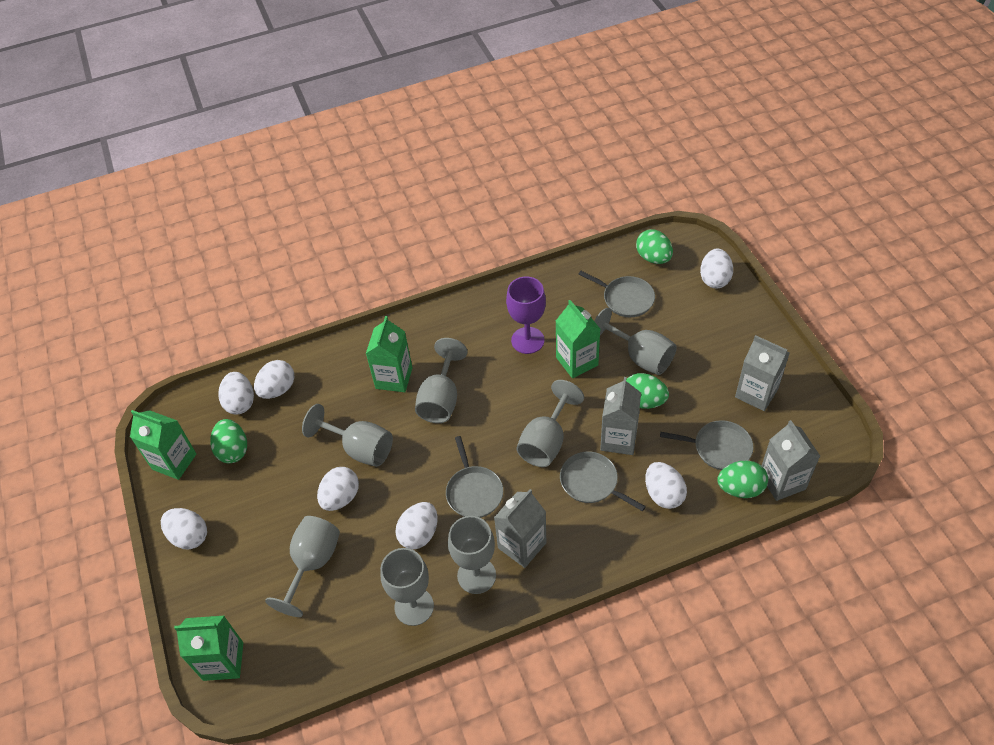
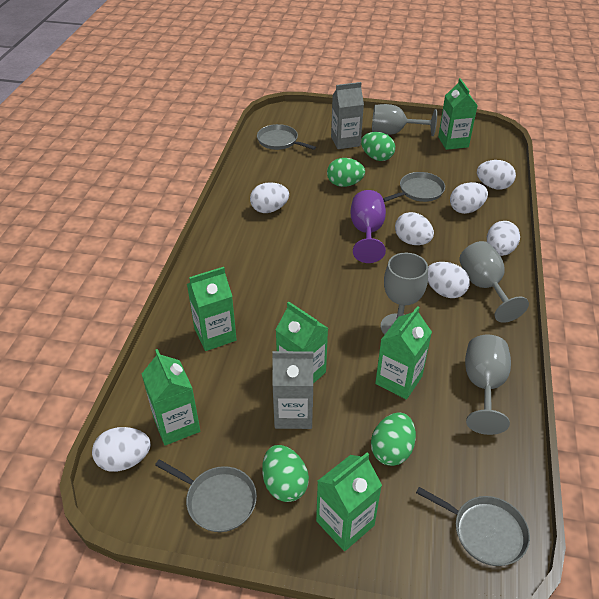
green carton: 4 -> 6
grey carton: 4 -> 2
grey goblet: 7 -> 4

